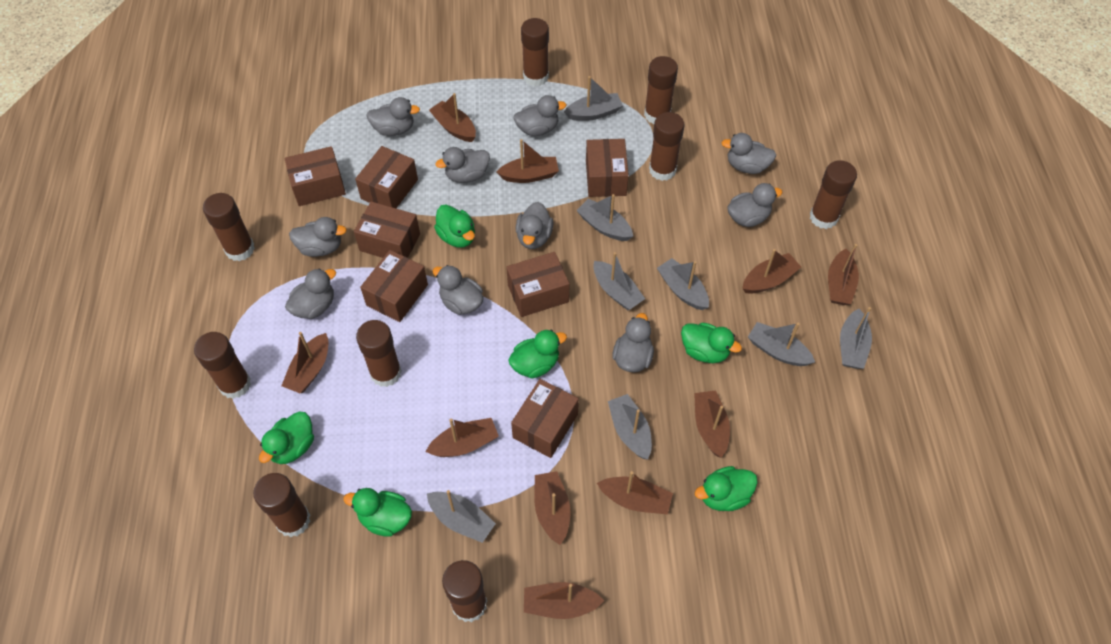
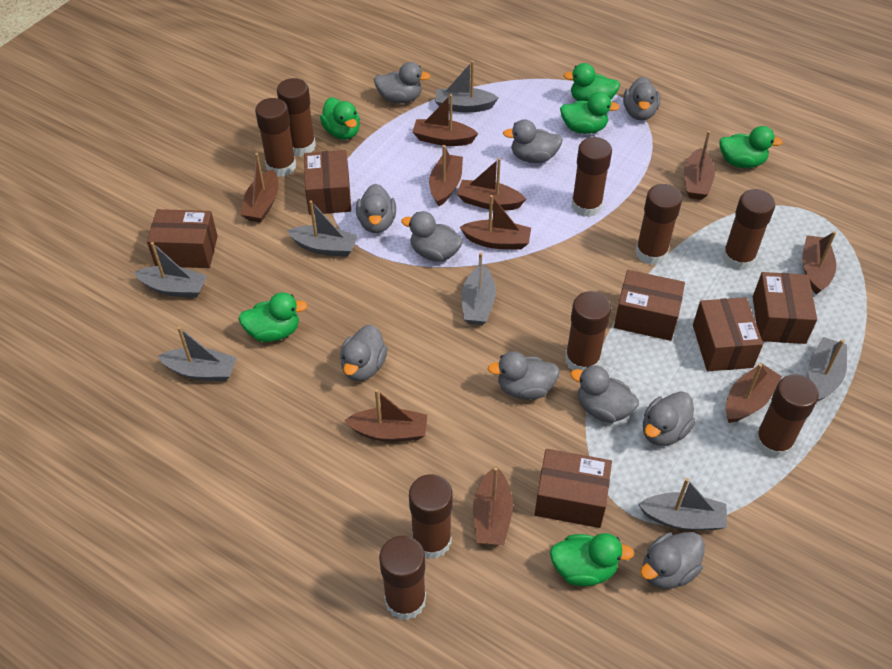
brown box: 7 -> 6
grey boat: 8 -> 7

